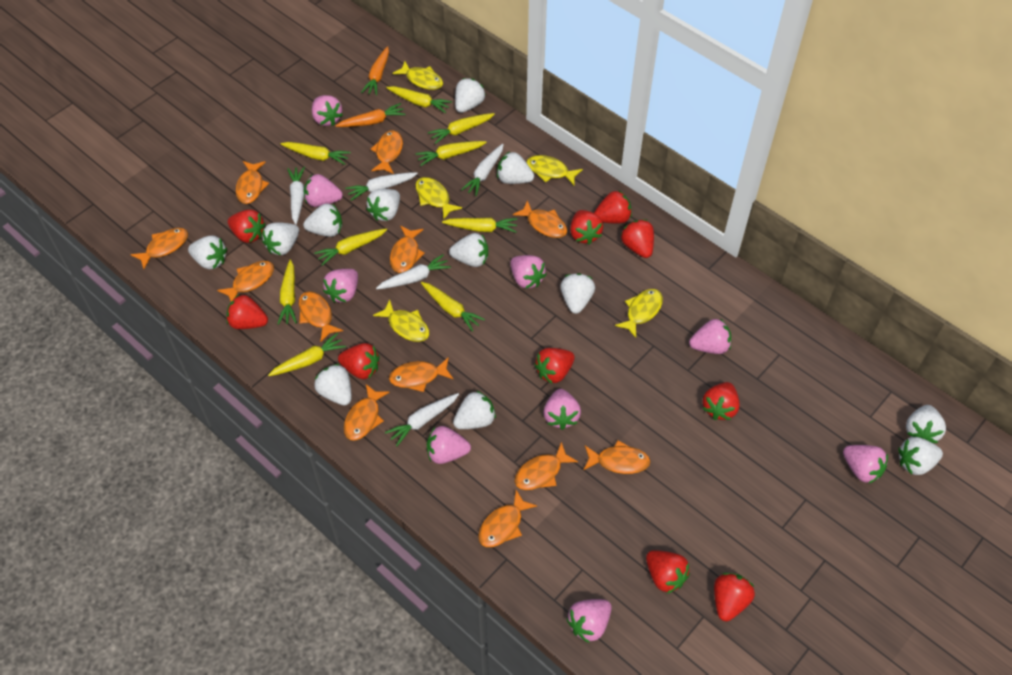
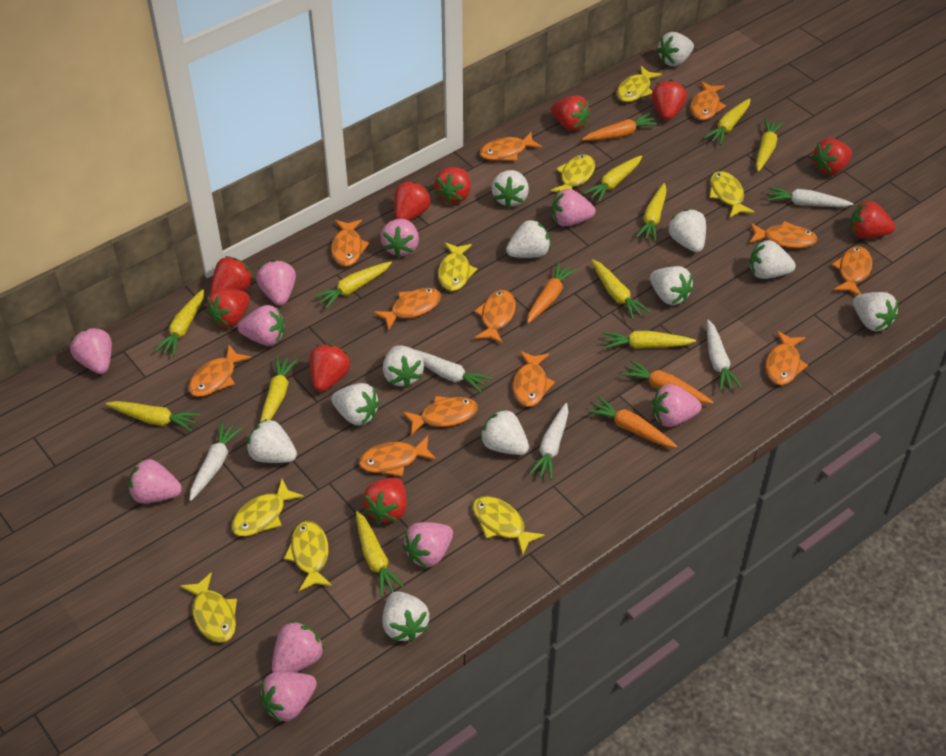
orange carrot: 2 -> 4
pink strawberry: 9 -> 10
yellow carrot: 9 -> 11
yellow fish: 5 -> 8

